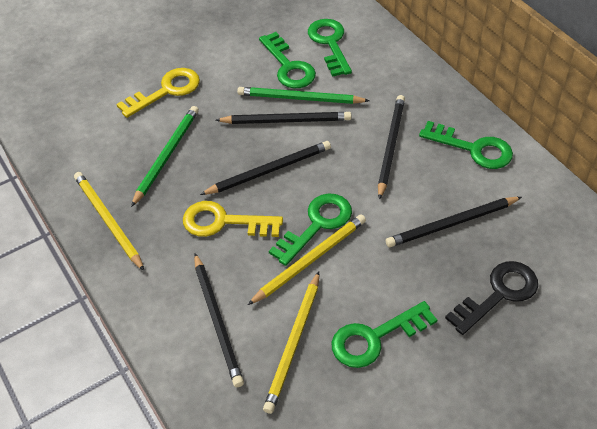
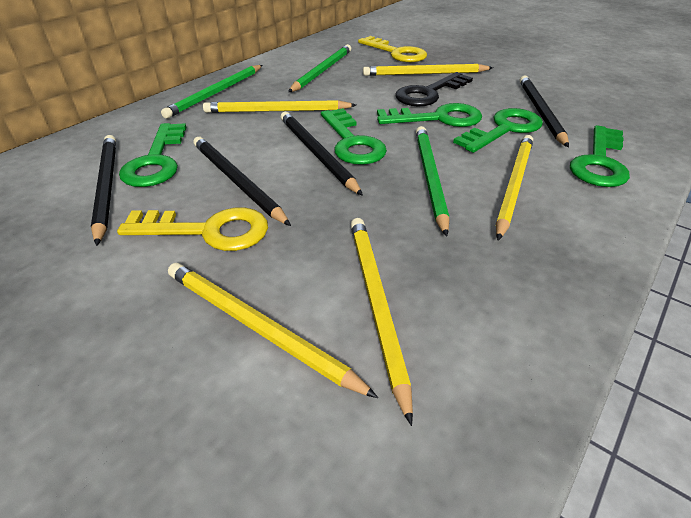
black pencil: 5 -> 4
green pencil: 2 -> 3
yellow pencil: 3 -> 5

